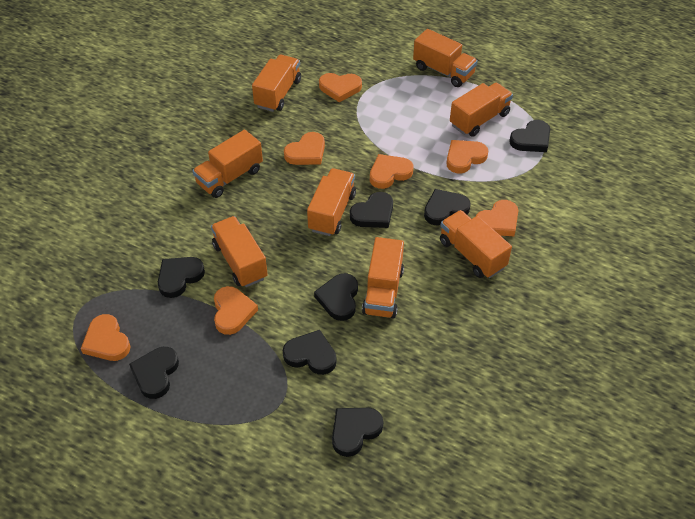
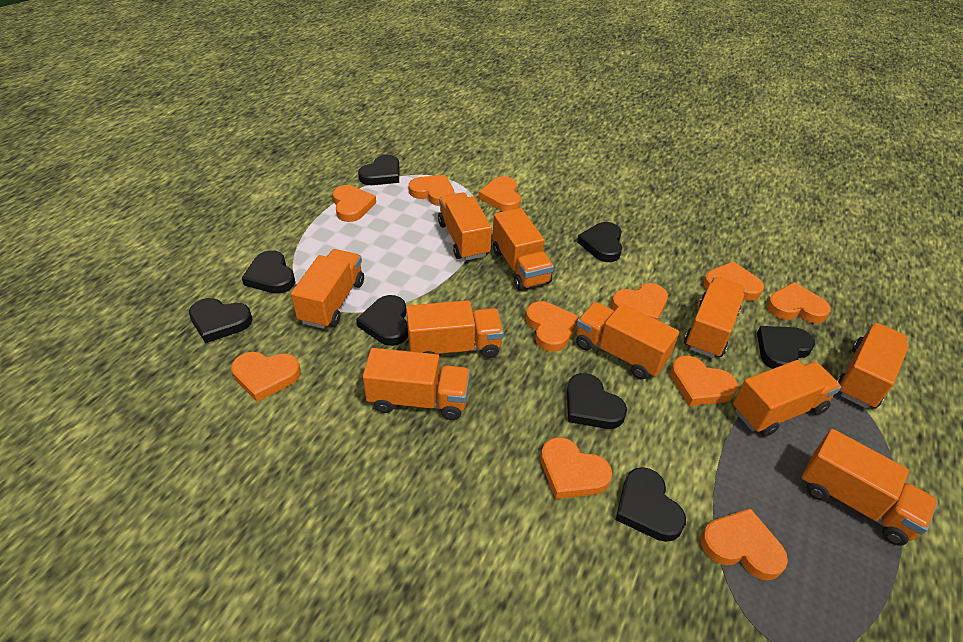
orange heart: 7 -> 11
orange truck: 8 -> 10

